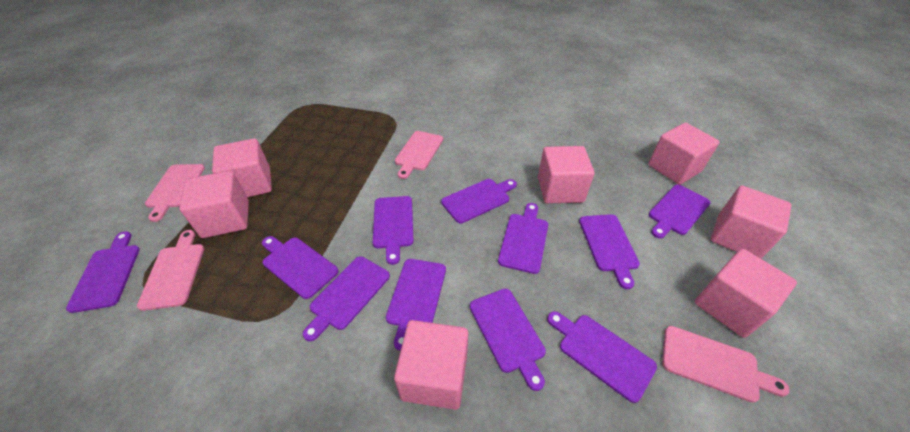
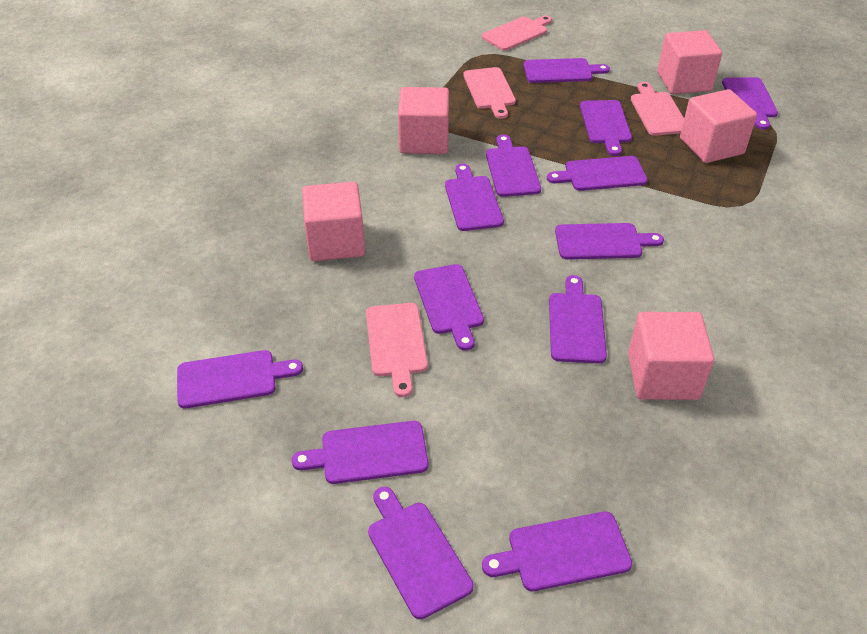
pink cube: 7 -> 5
purple cutting board: 11 -> 13

